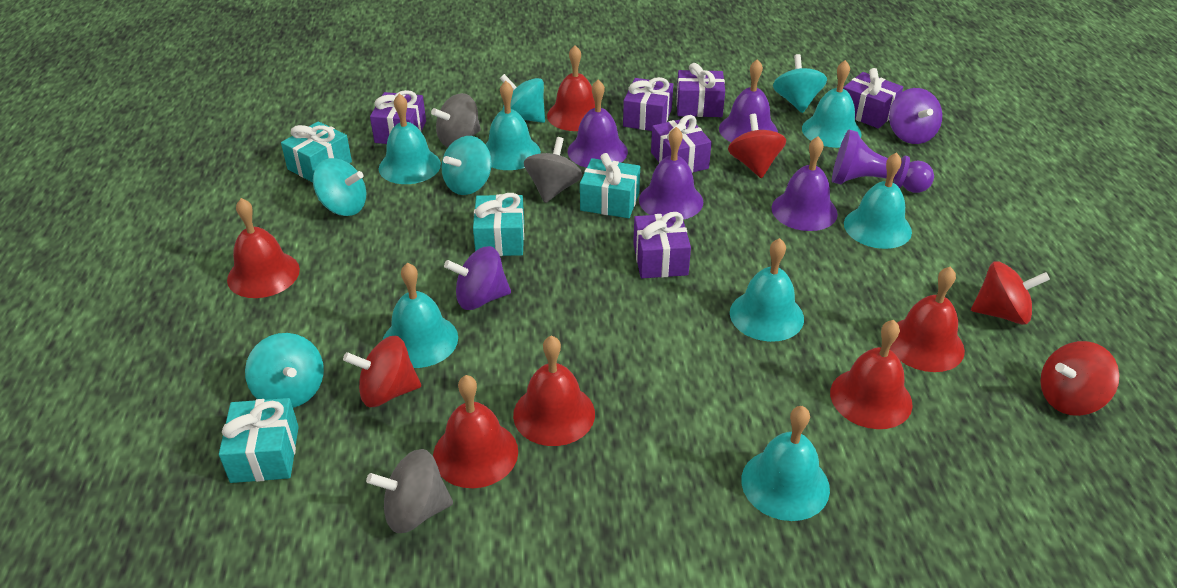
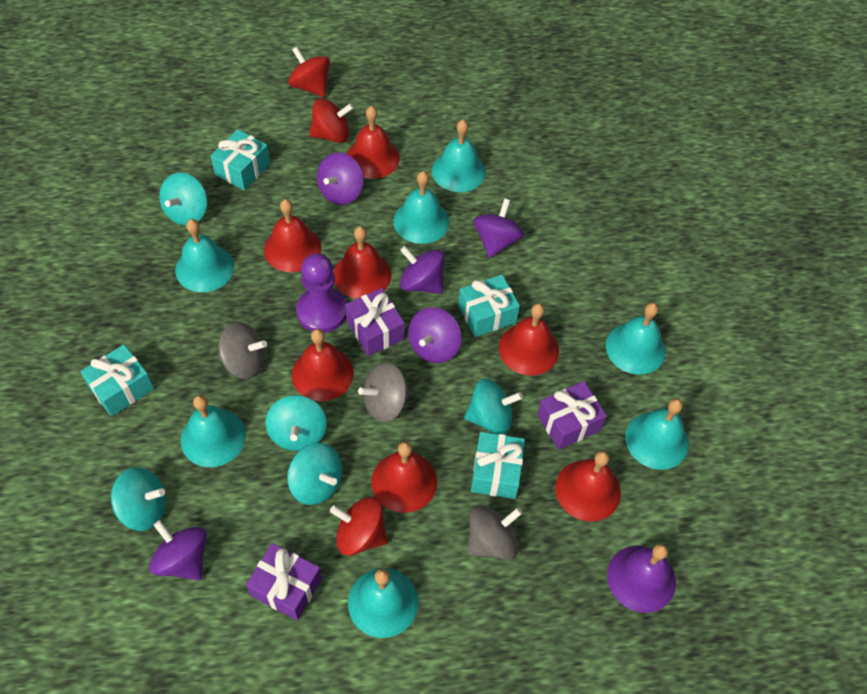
purple bell: 4 -> 1
purple gift: 6 -> 3
purple spinning top: 2 -> 5
red bell: 6 -> 7
red spinning top: 4 -> 3

